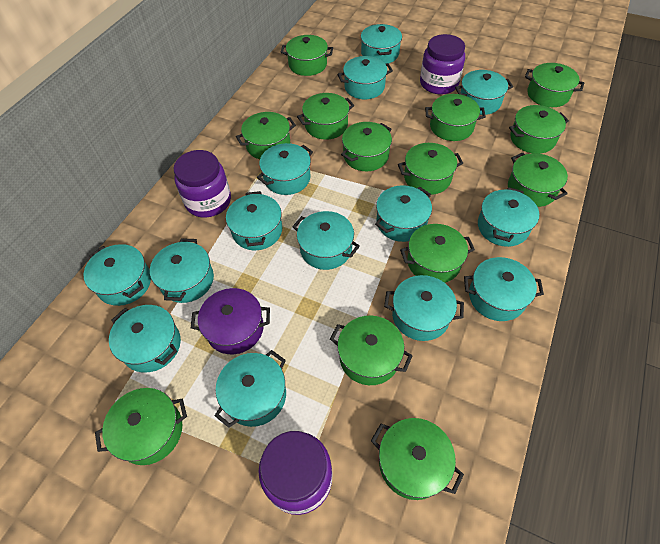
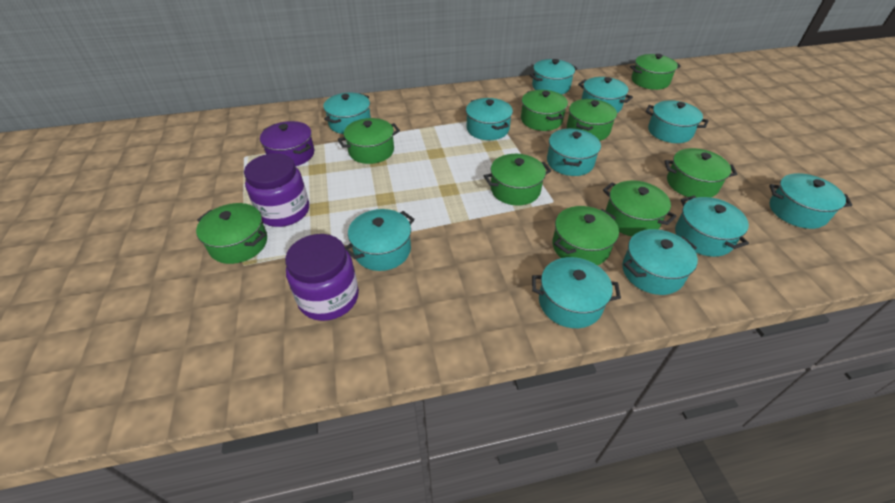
green pot: 13 -> 9
purple jar: 3 -> 2
turquoise pot: 14 -> 11

